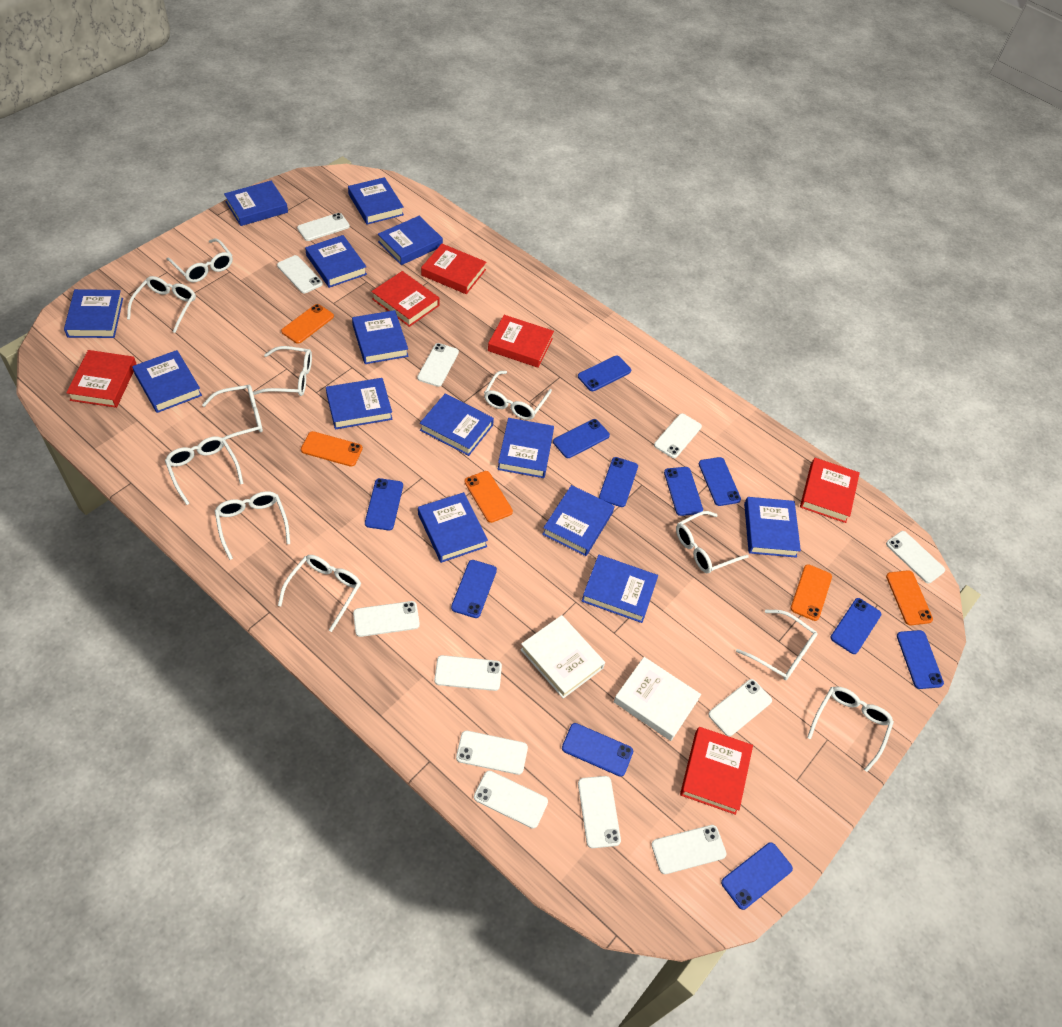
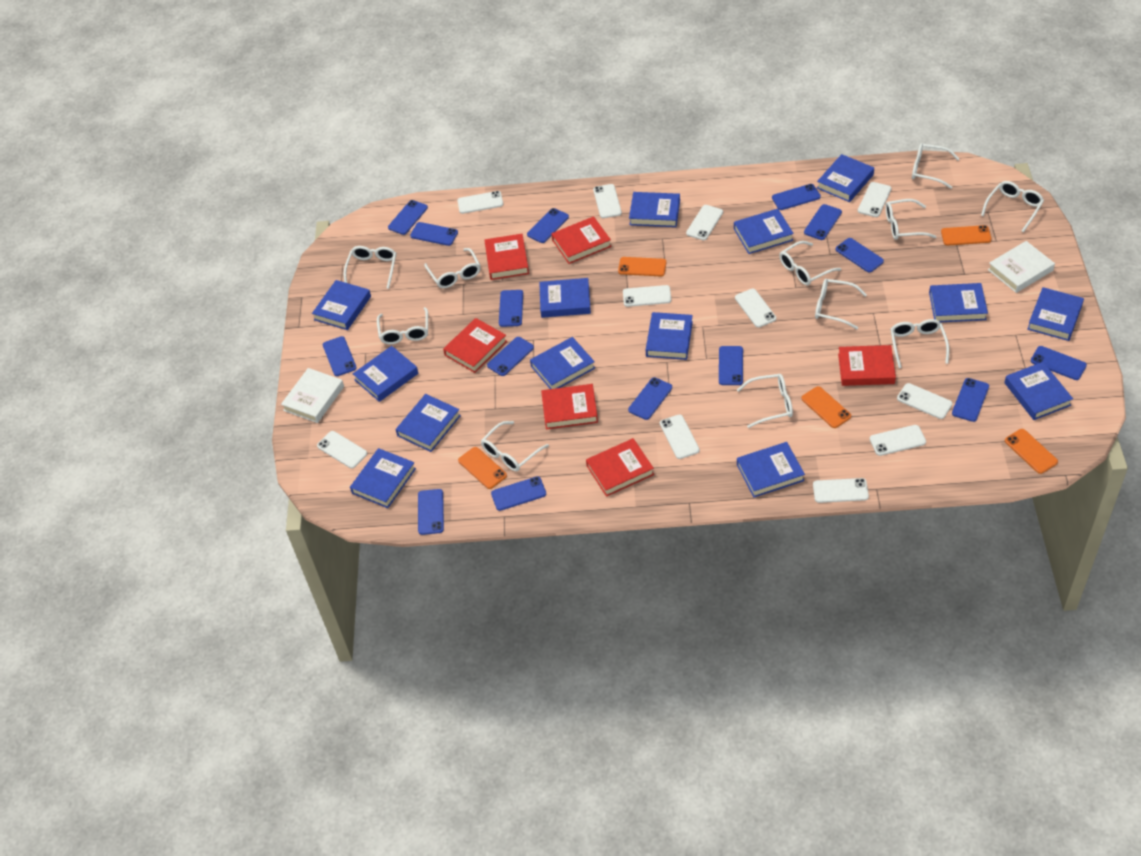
blue phone: 11 -> 15
white phone: 12 -> 11

